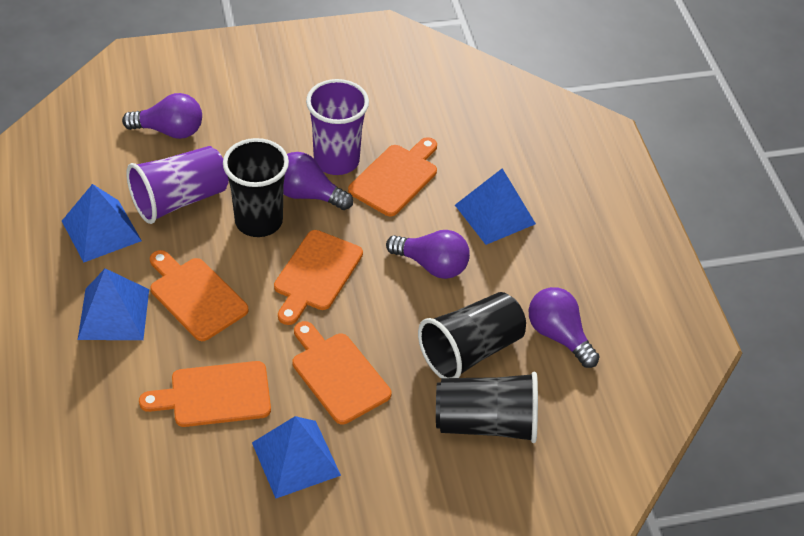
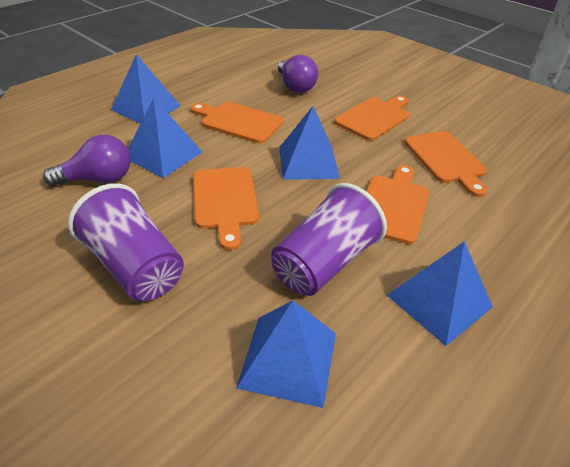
black cup: 3 -> 0
blue pyramid: 4 -> 5
purple light bulb: 4 -> 2

